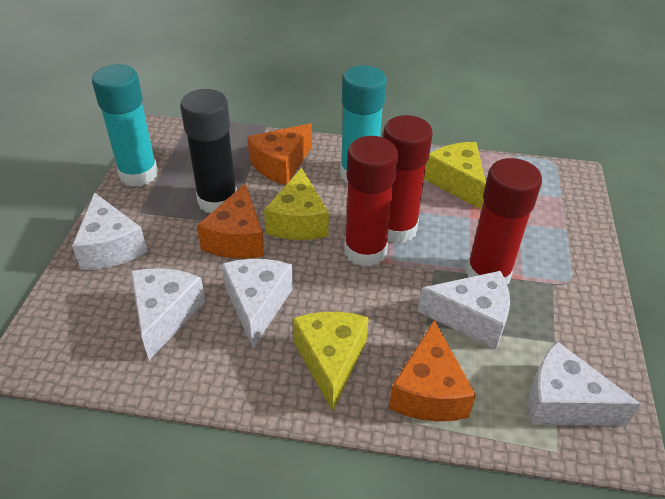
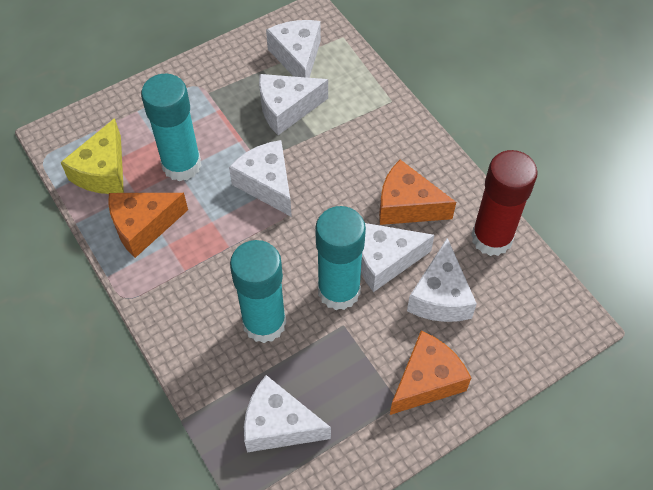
black glue stick: 1 -> 0
red glue stick: 3 -> 1
turquoise glue stick: 2 -> 3
white cheese: 5 -> 6
yellow cheese: 3 -> 1

